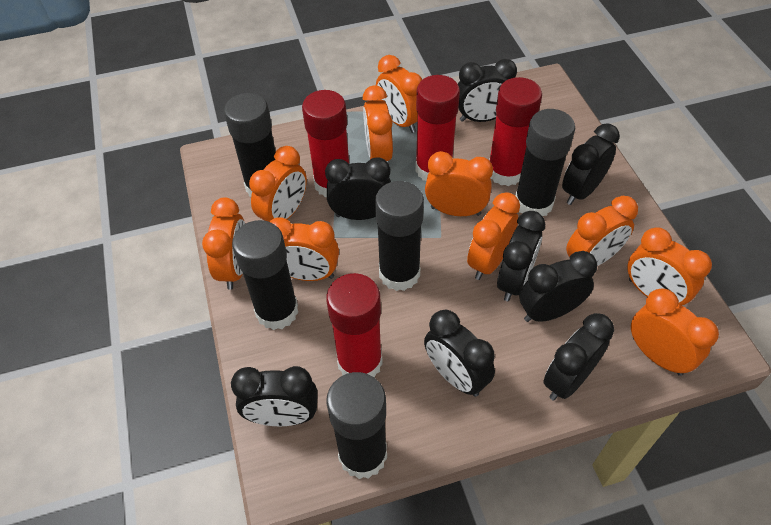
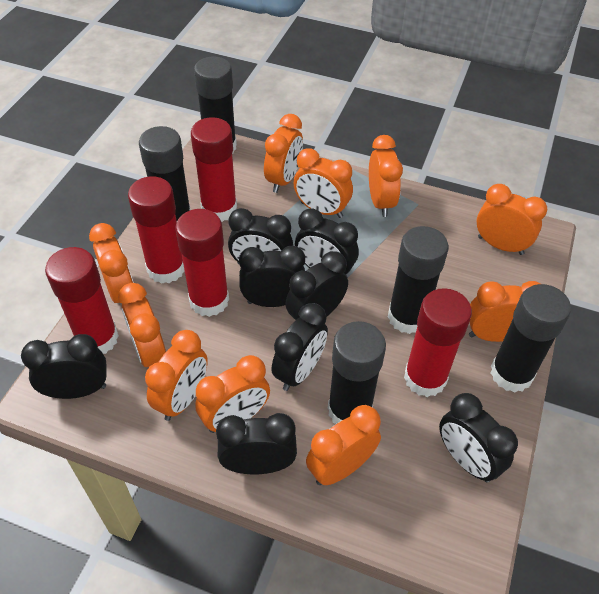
red glue stick: 4 -> 5

